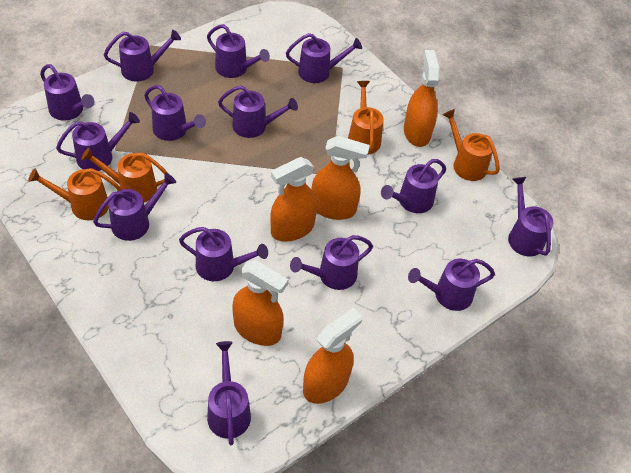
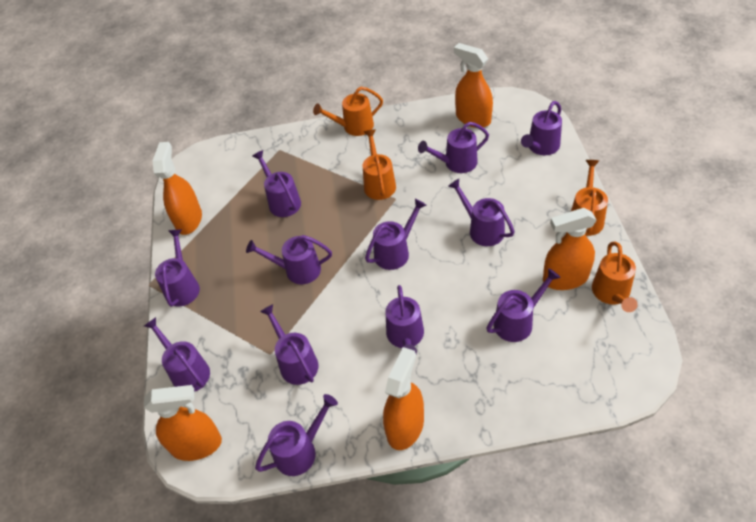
purple watering can: 14 -> 12

